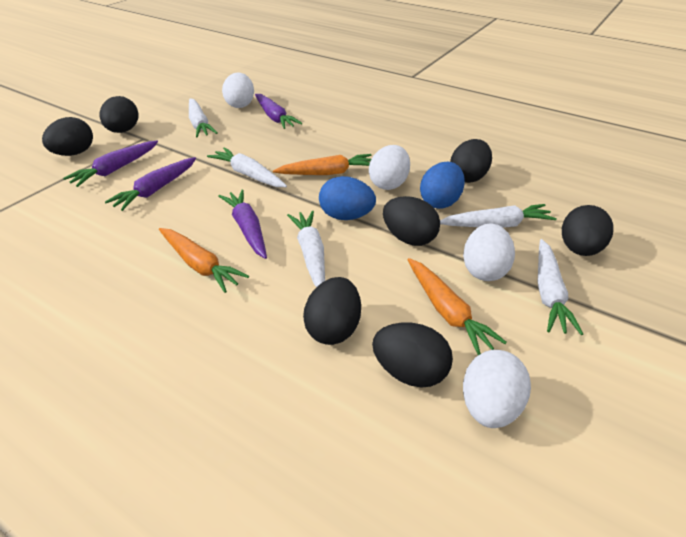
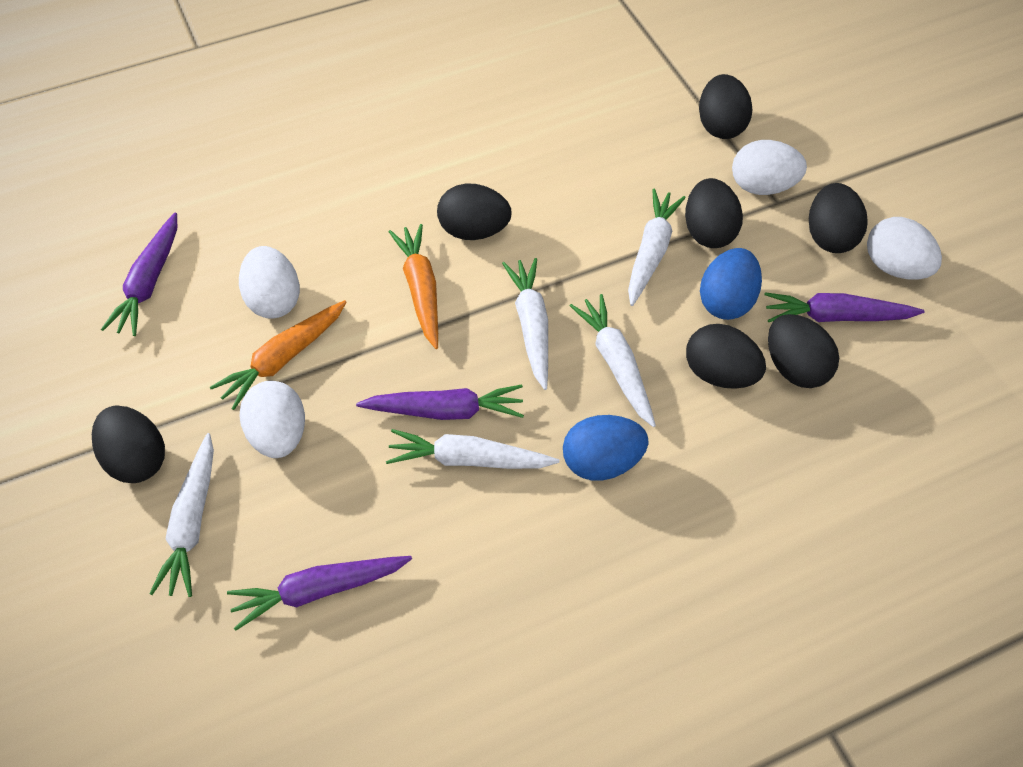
orange carrot: 3 -> 2

